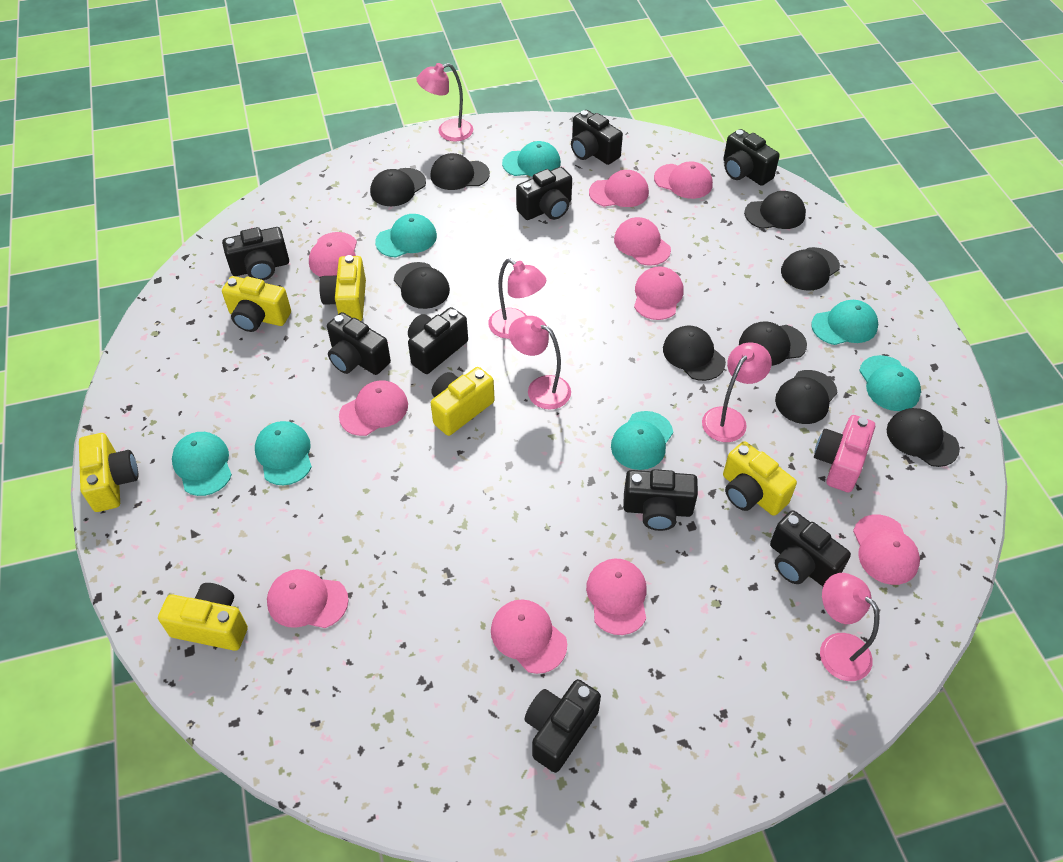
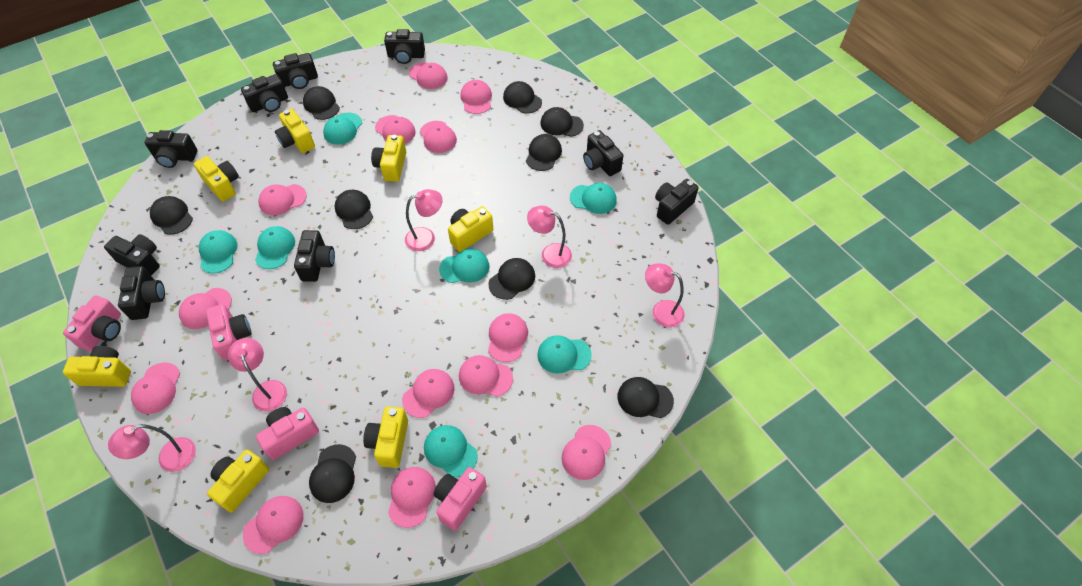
pink camera: 1 -> 4
pink cap: 10 -> 13
yellow camera: 6 -> 7

